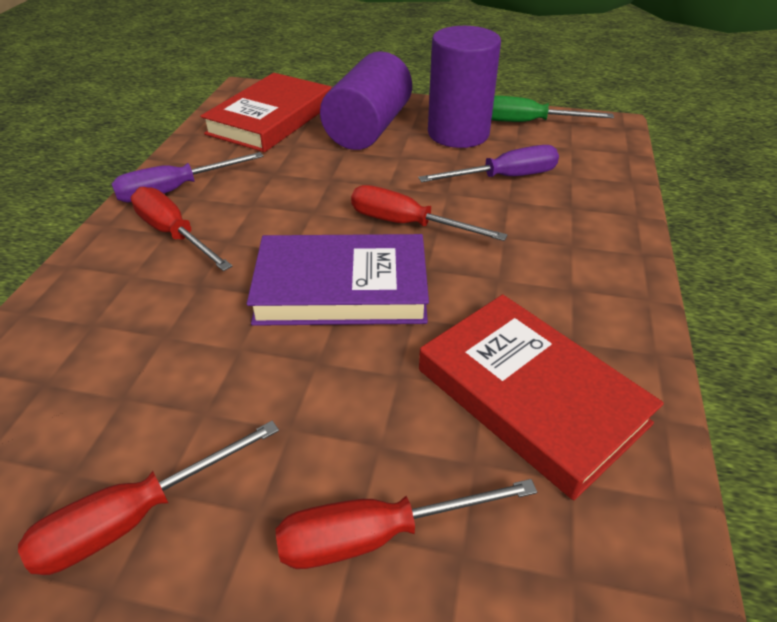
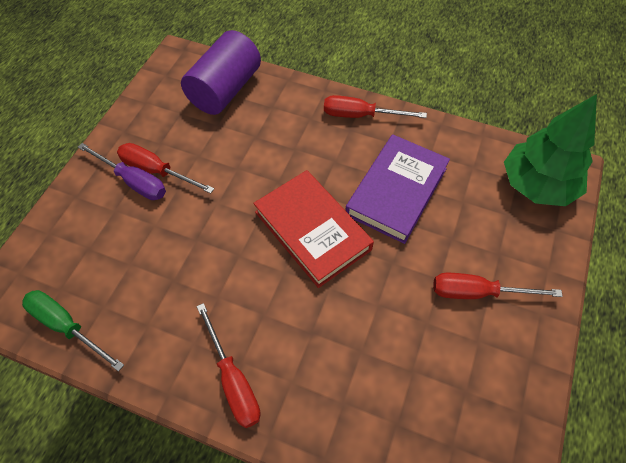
green tree: 0 -> 1
purple cylinder: 2 -> 1
purple screwdriver: 2 -> 1
red book: 2 -> 1

